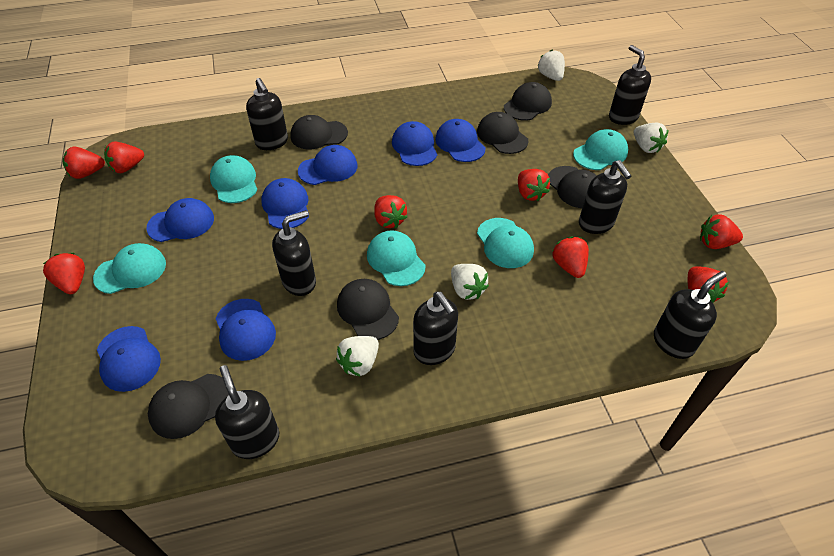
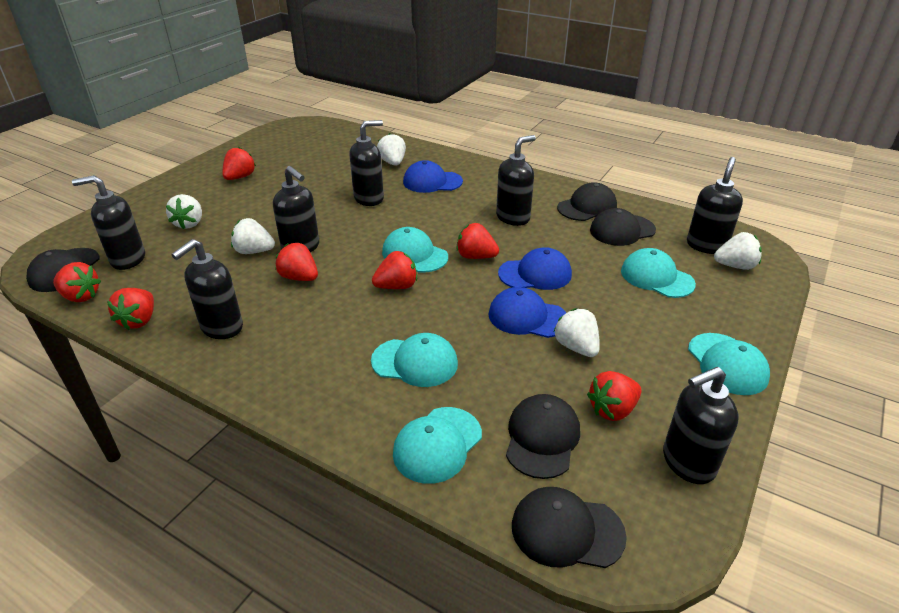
black cap: 6 -> 5
blue cap: 7 -> 3
red strawberry: 8 -> 7
white strawberry: 4 -> 5

